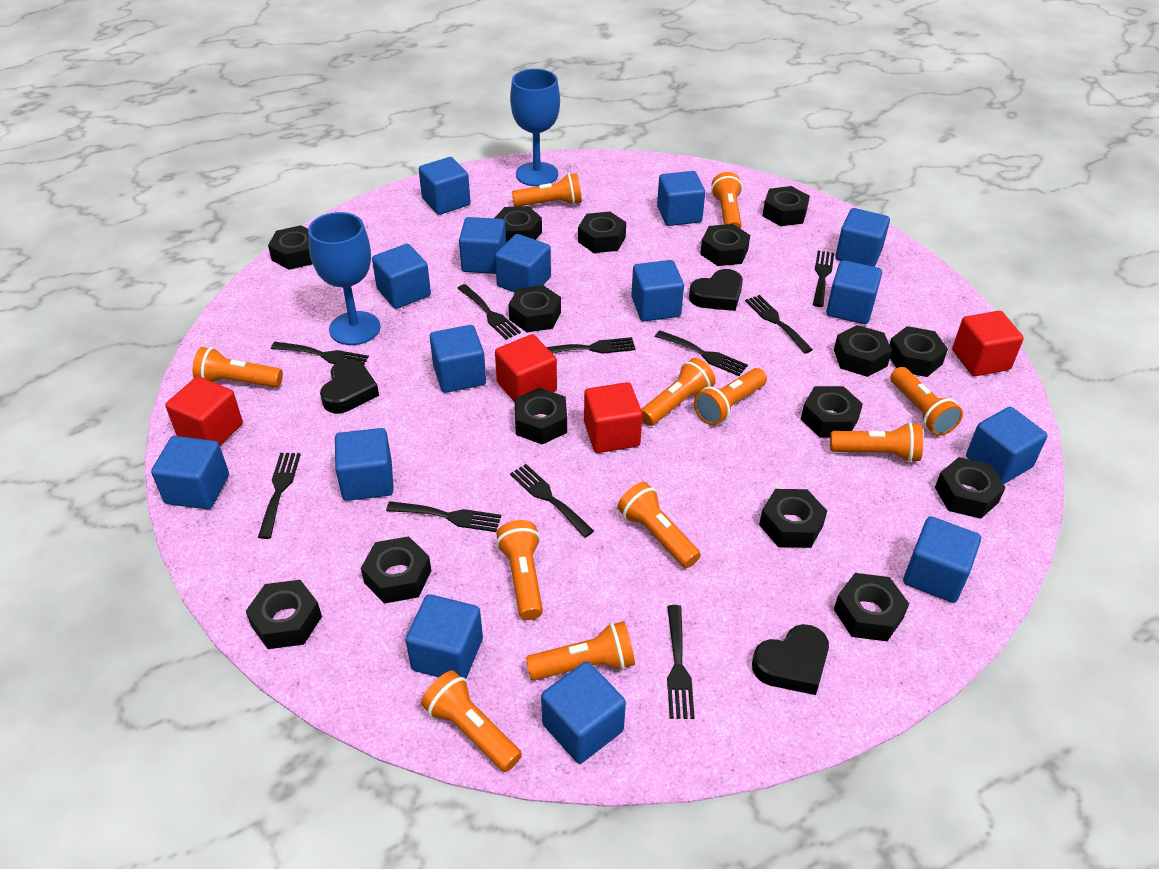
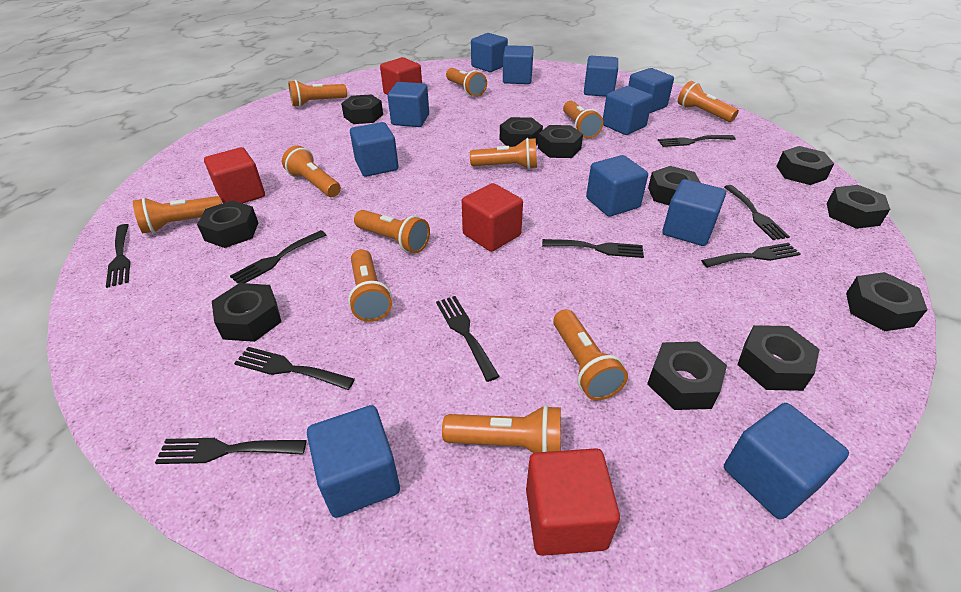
black fork: 10 -> 9
black heart: 3 -> 0
black nut: 15 -> 11
blue cube: 15 -> 11
blue goblet: 2 -> 0

